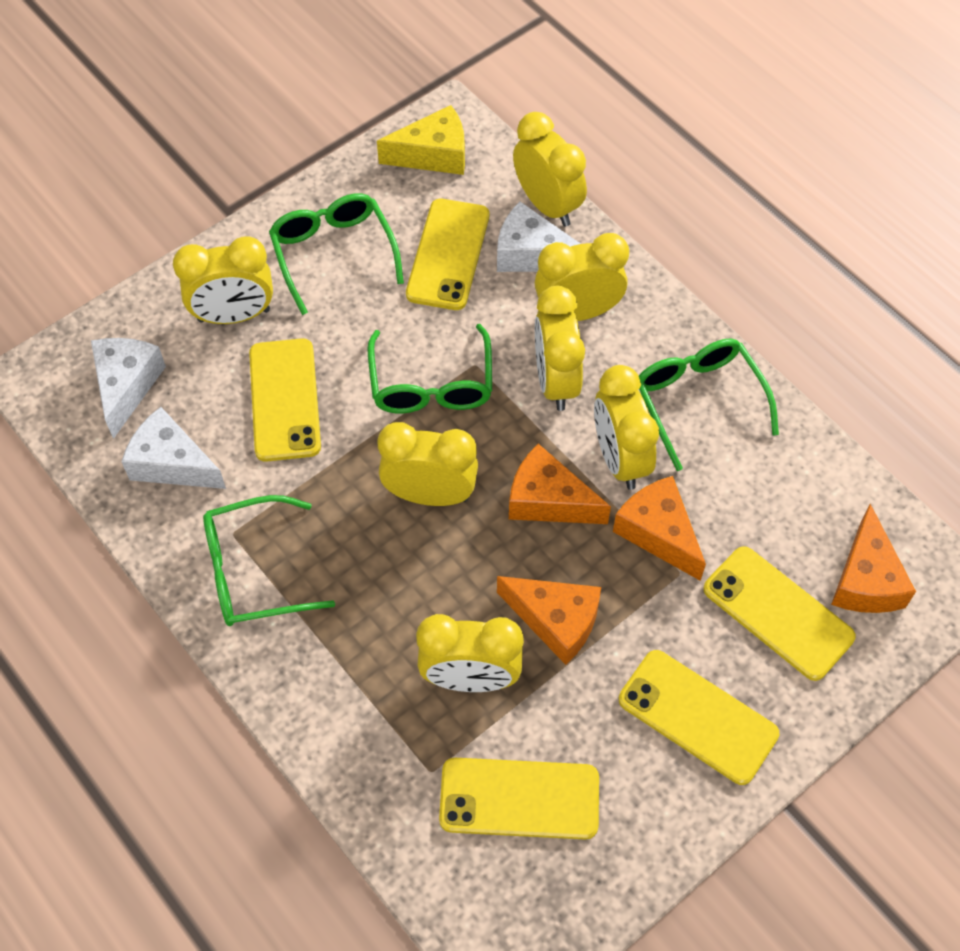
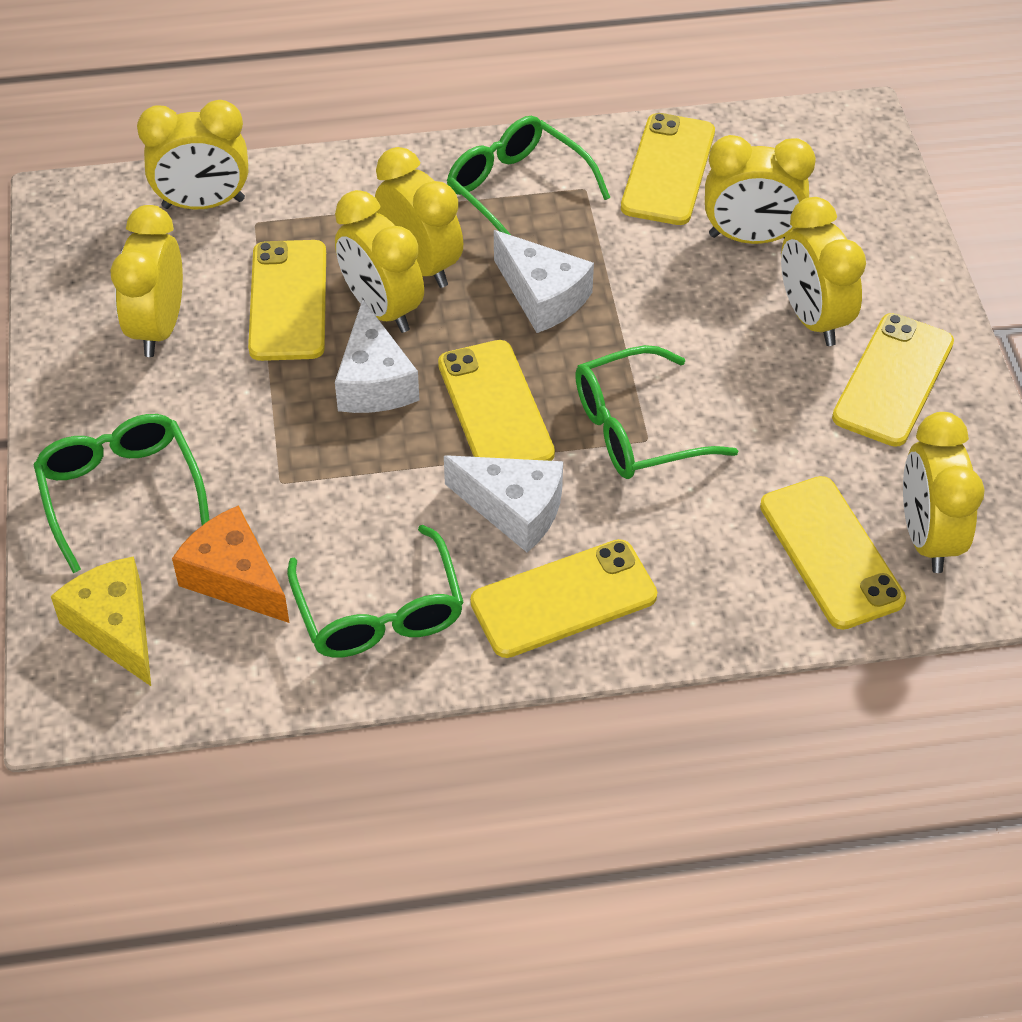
orange cheese: 4 -> 1
yellow phone: 5 -> 6

